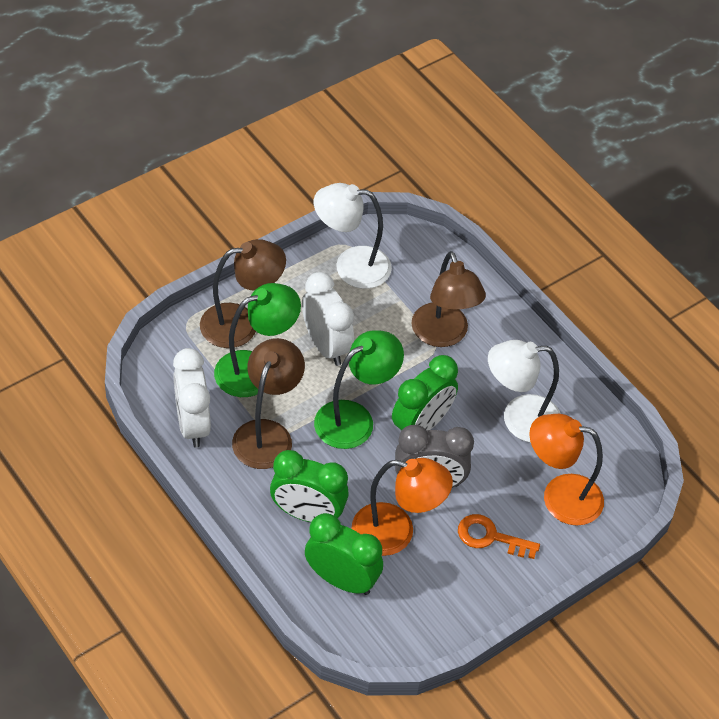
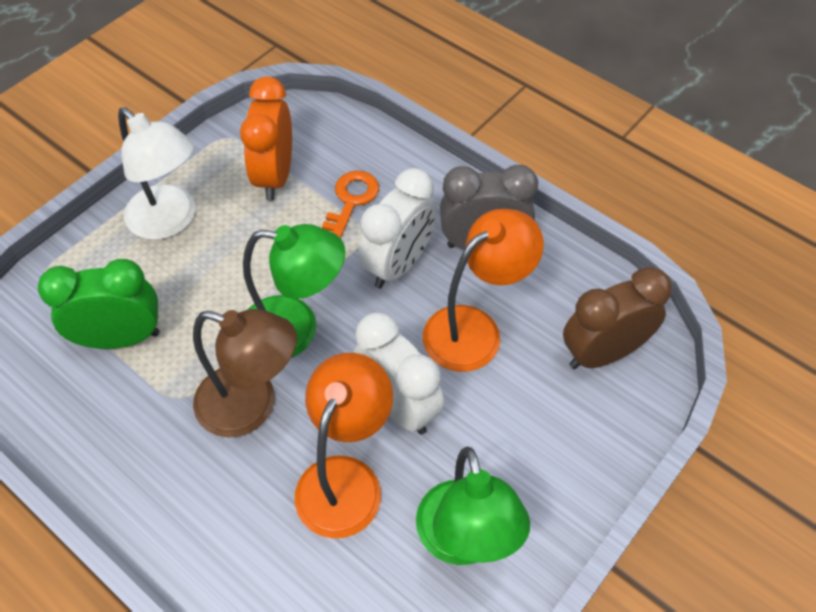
brown clock: 0 -> 1
brown lamp: 3 -> 1
green clock: 3 -> 1
orange clock: 0 -> 1
white lamp: 2 -> 1

